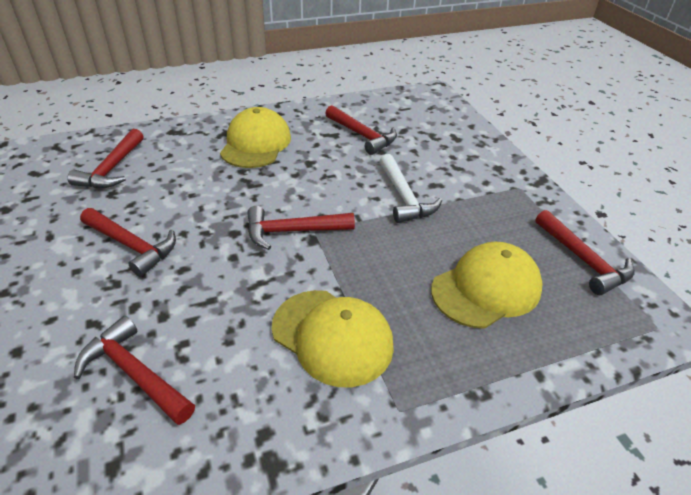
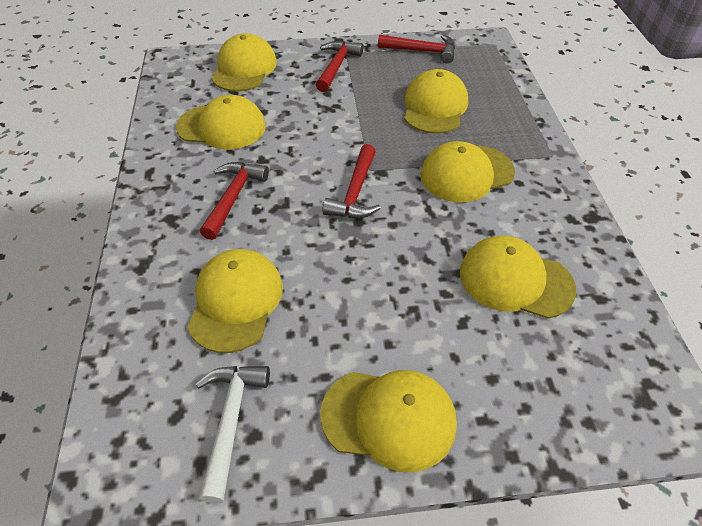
red hammer: 6 -> 4
yellow cap: 3 -> 7

